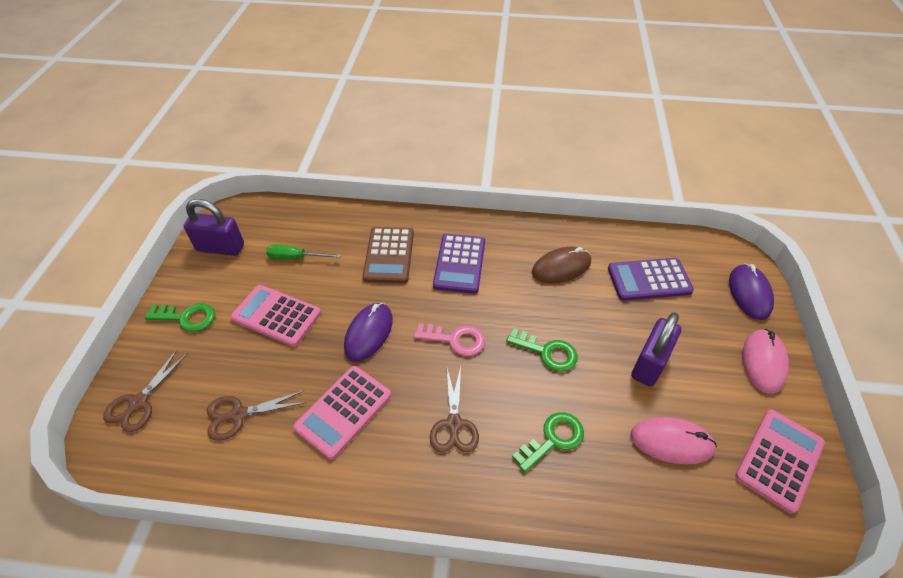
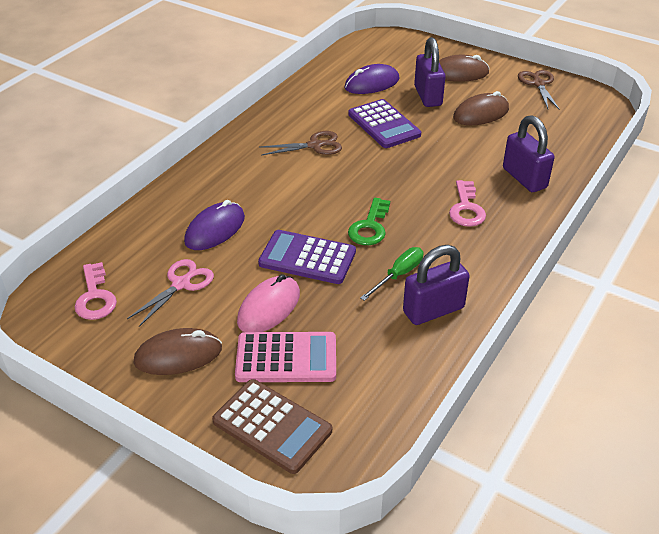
brown mouse: 1 -> 3
brown scissors: 3 -> 2
green key: 3 -> 1
pink calculator: 3 -> 1
pink key: 1 -> 2
pink mouse: 2 -> 1
pink scissors: 0 -> 1
purple padlock: 2 -> 3

